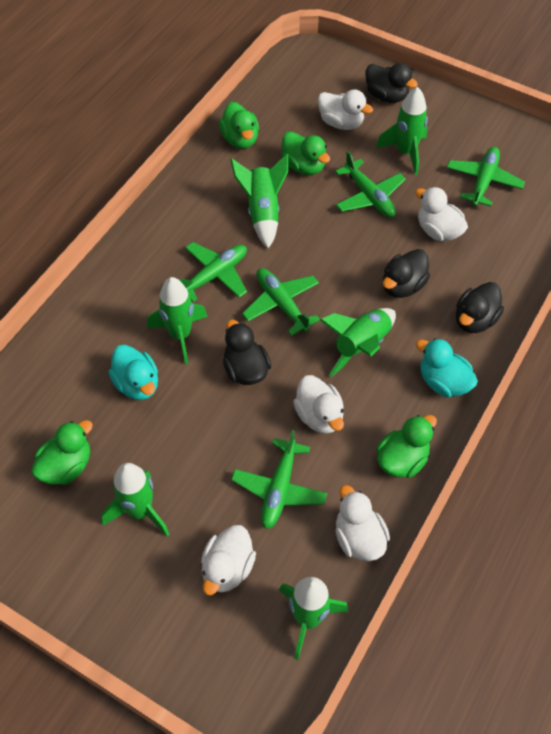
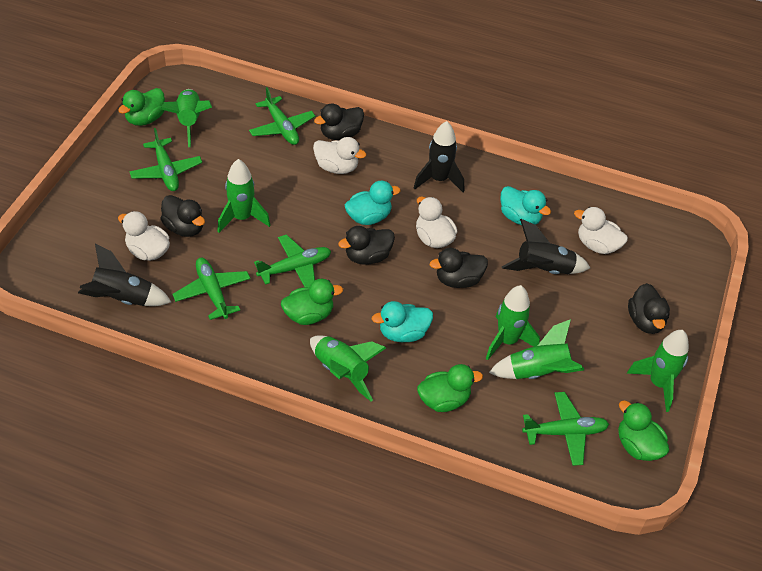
black duck: 4 -> 5
black rocket: 0 -> 3
turquoise duck: 2 -> 3
white duck: 5 -> 4

